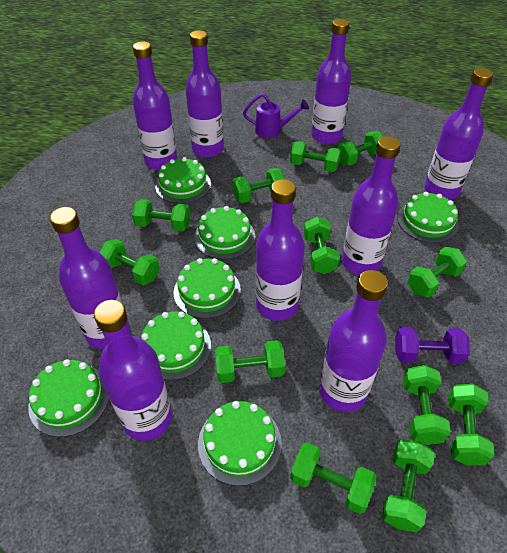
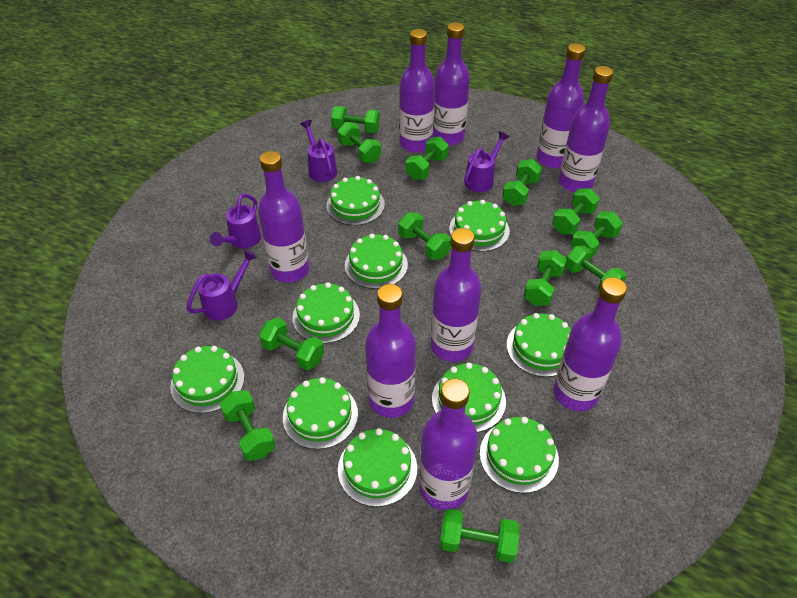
green cake: 7 -> 10
purple dumbbell: 1 -> 0
purple watering can: 1 -> 4

